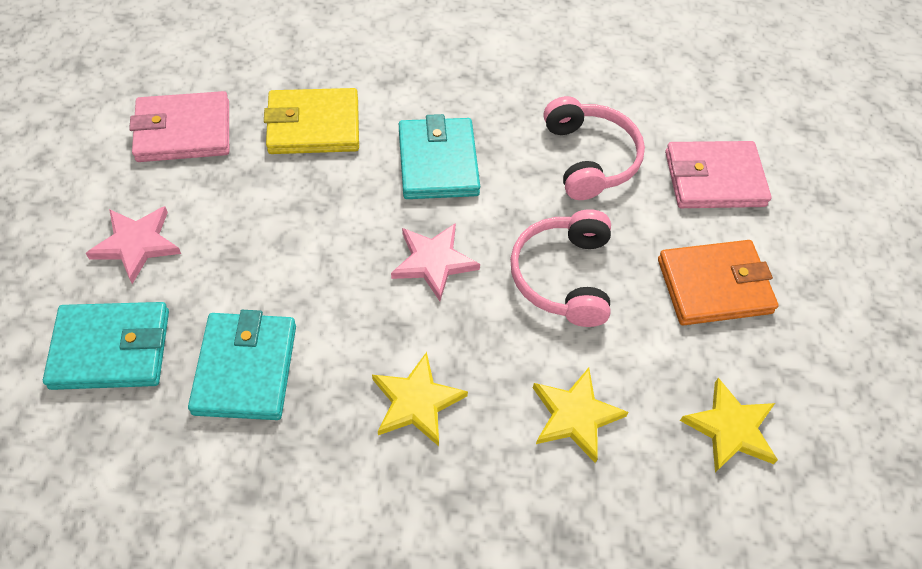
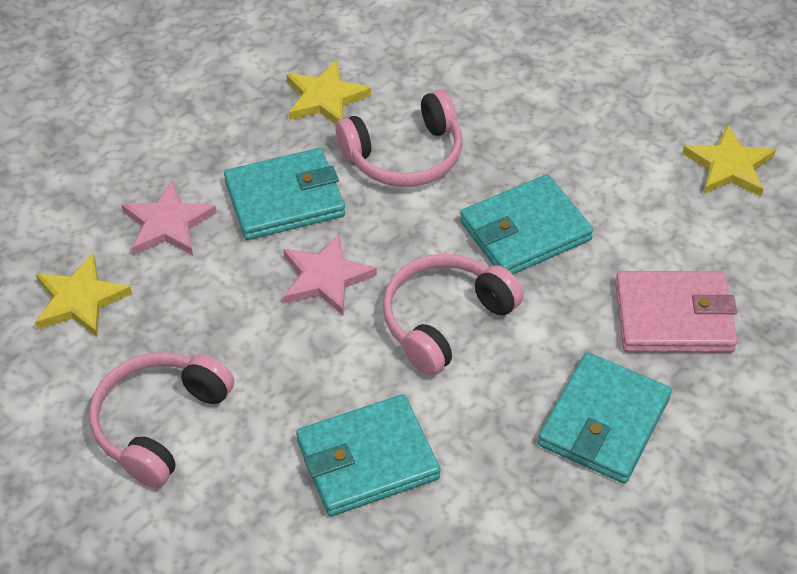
orange wallet: 1 -> 0
pink headphones: 2 -> 3
pink wallet: 2 -> 1
turquoise wallet: 3 -> 4
yellow wallet: 1 -> 0

